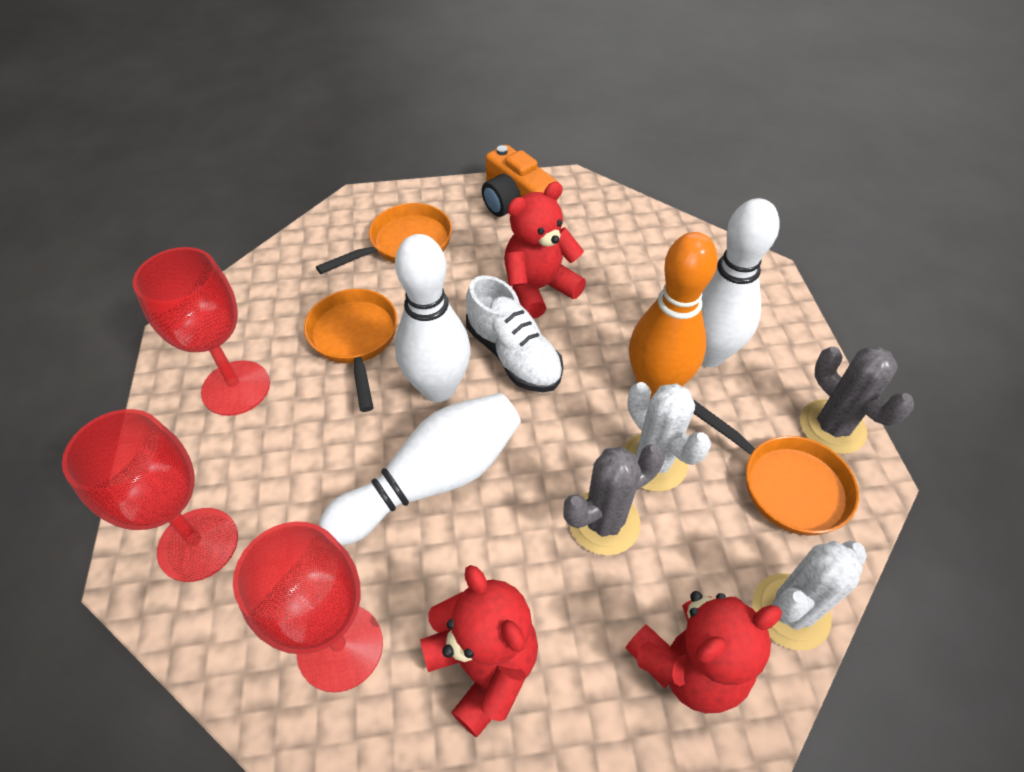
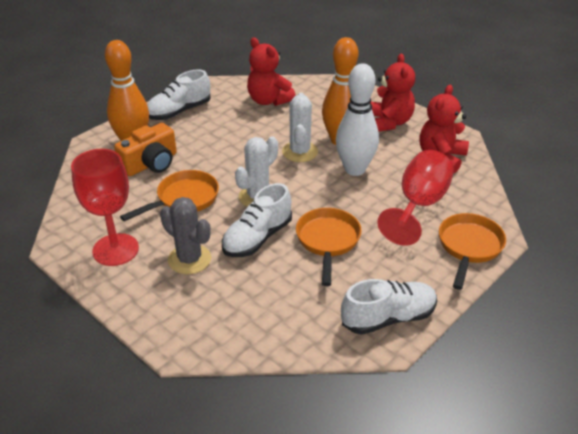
grey cactus: 2 -> 1
orange bowling pin: 1 -> 2
red goblet: 3 -> 2
white bowling pin: 3 -> 1
white shoe: 1 -> 3

